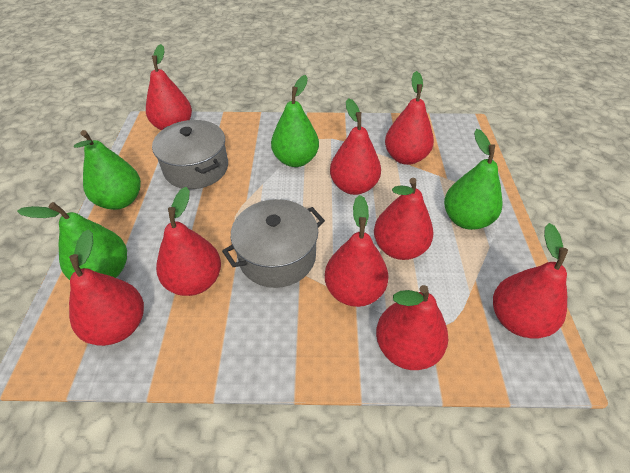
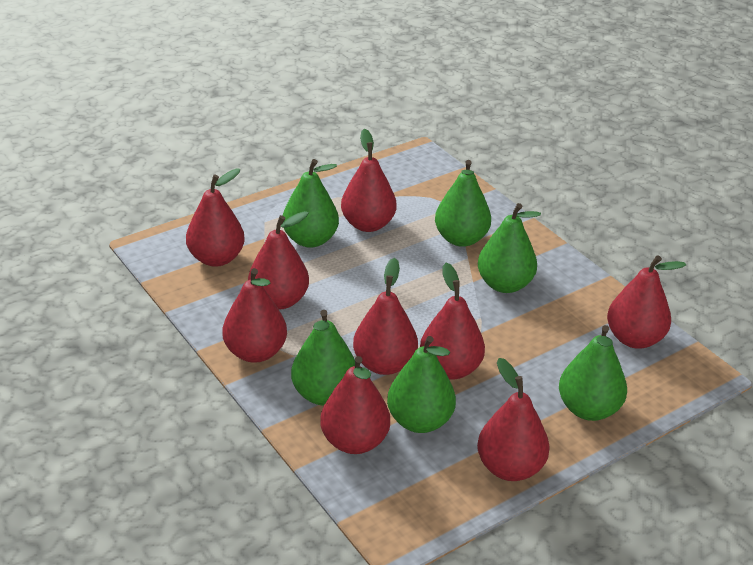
green pear: 4 -> 6
grey pot: 2 -> 0

